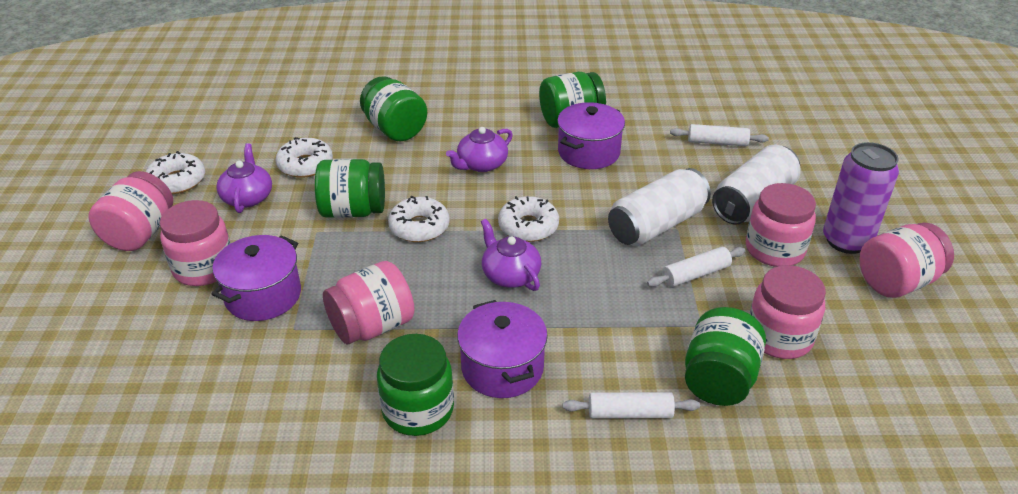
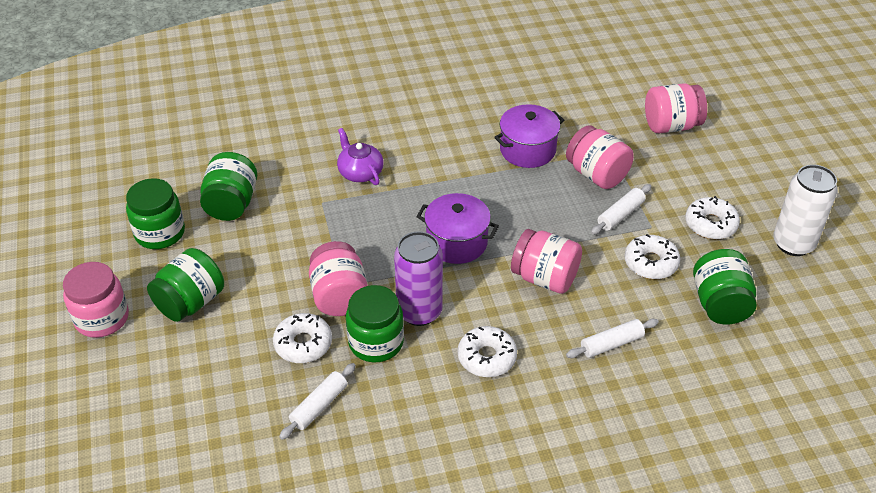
pink jar: 6 -> 5
purple pot: 3 -> 2
purple teapot: 3 -> 1
white can: 2 -> 1

